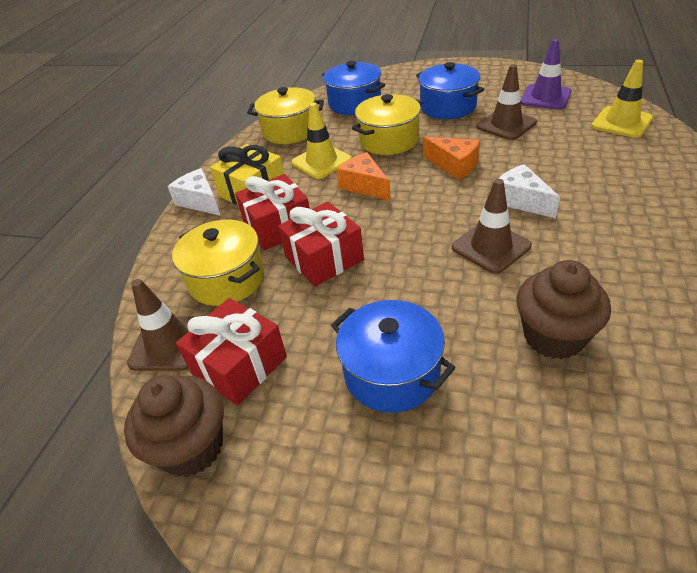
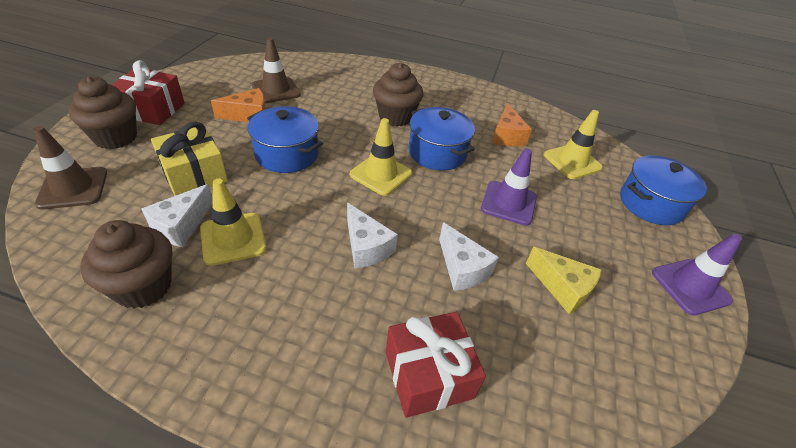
brown cupcake: 2 -> 3
brown traffic cone: 3 -> 2
purple traffic cone: 1 -> 2
red gift: 3 -> 2
white cheese: 2 -> 3
yellow cheese: 0 -> 1
yellow pot: 3 -> 0
yellow traffic cone: 2 -> 3

